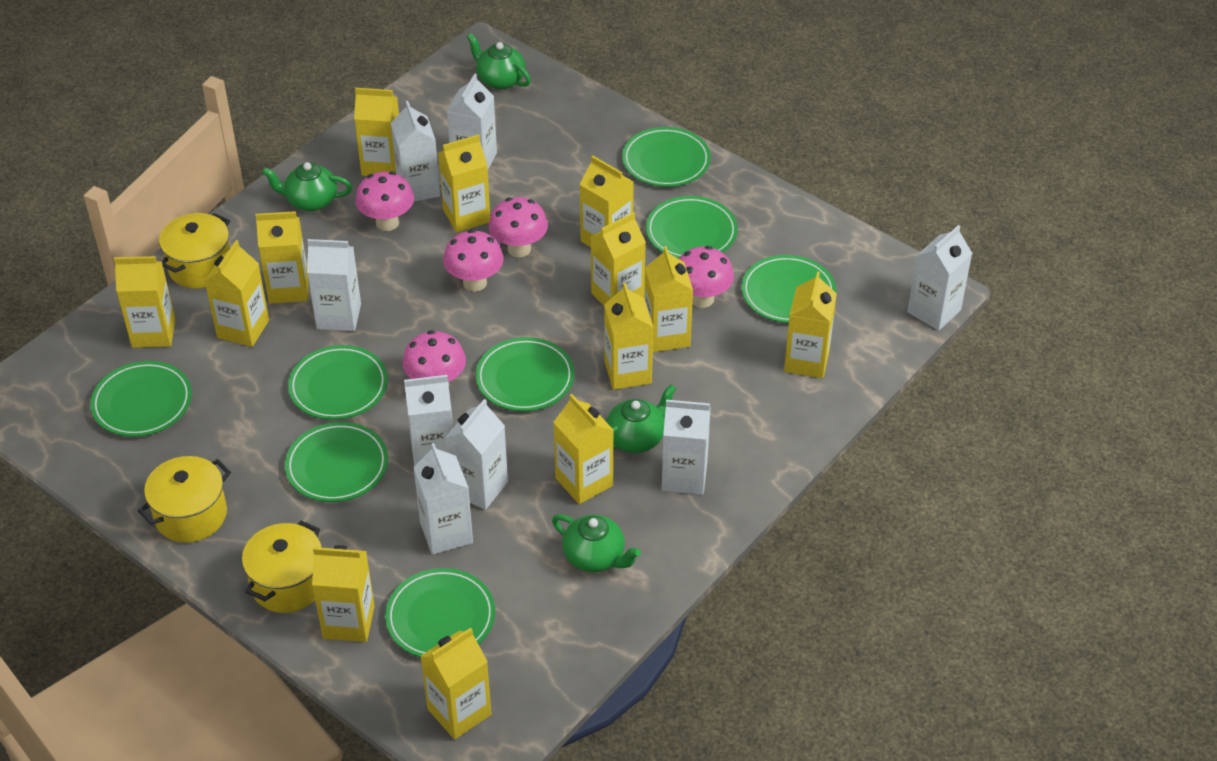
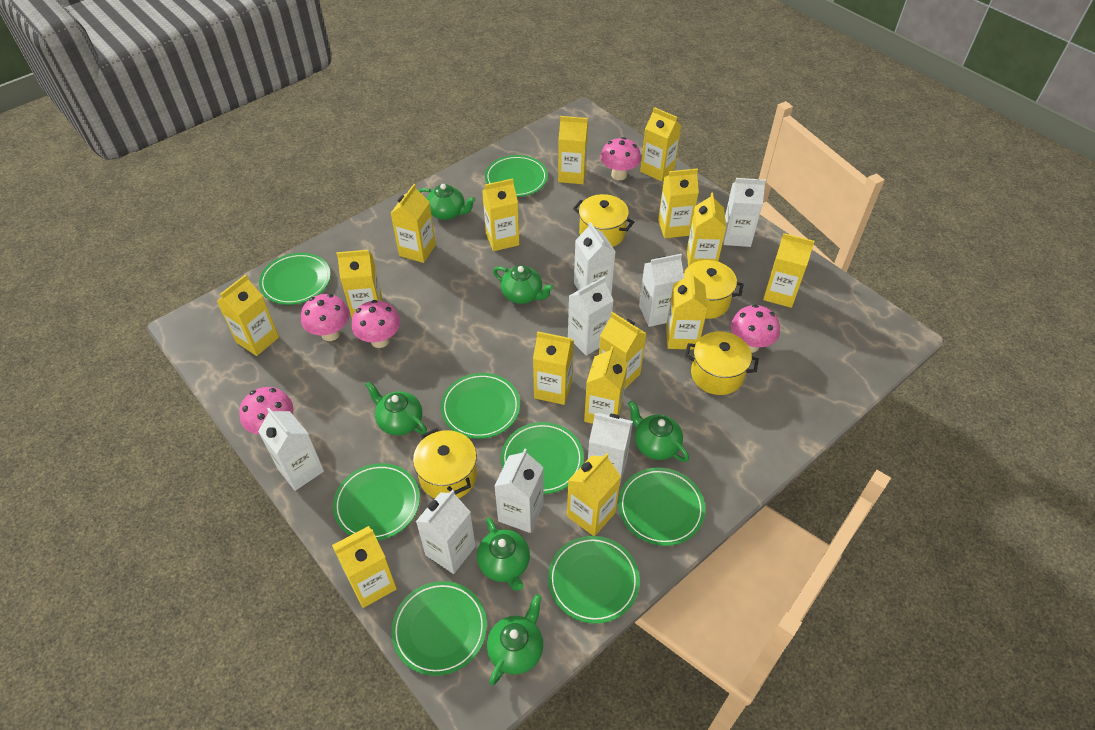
green teapot: 4 -> 6
yellow carton: 13 -> 15
yellow pot: 3 -> 4

